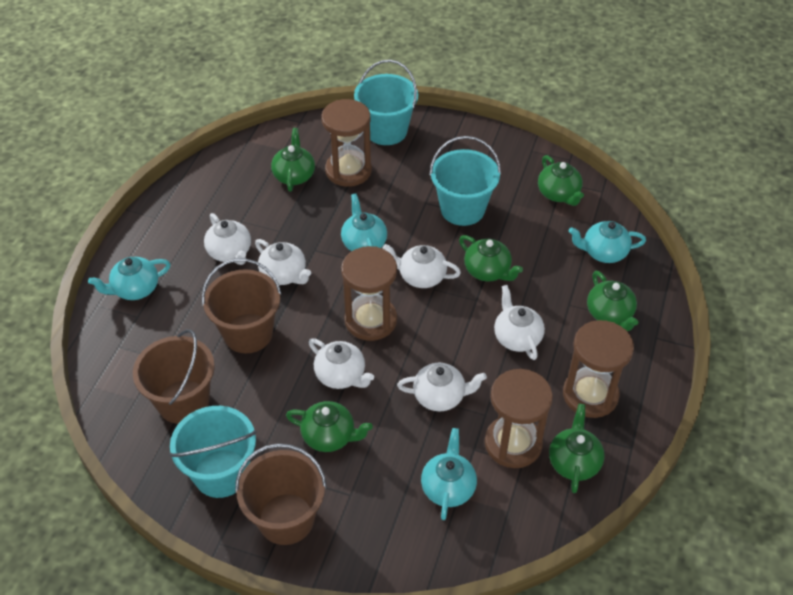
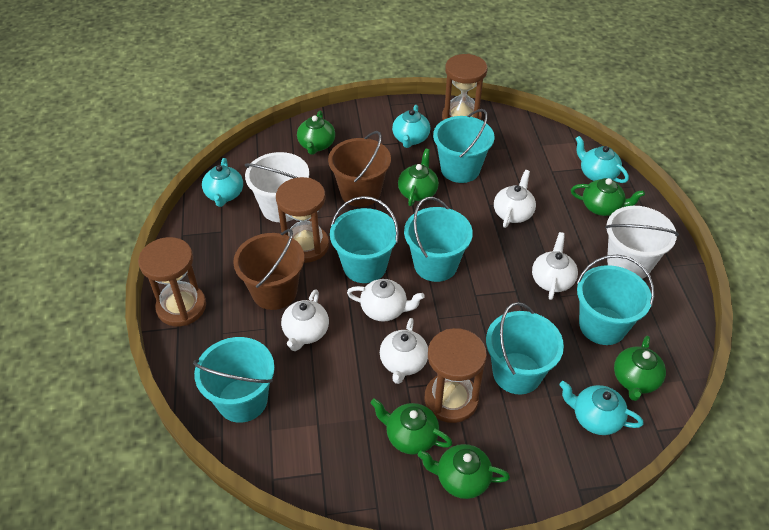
brown bucket: 3 -> 2
turquoise bucket: 3 -> 6
white bucket: 0 -> 2
white teapot: 6 -> 5

